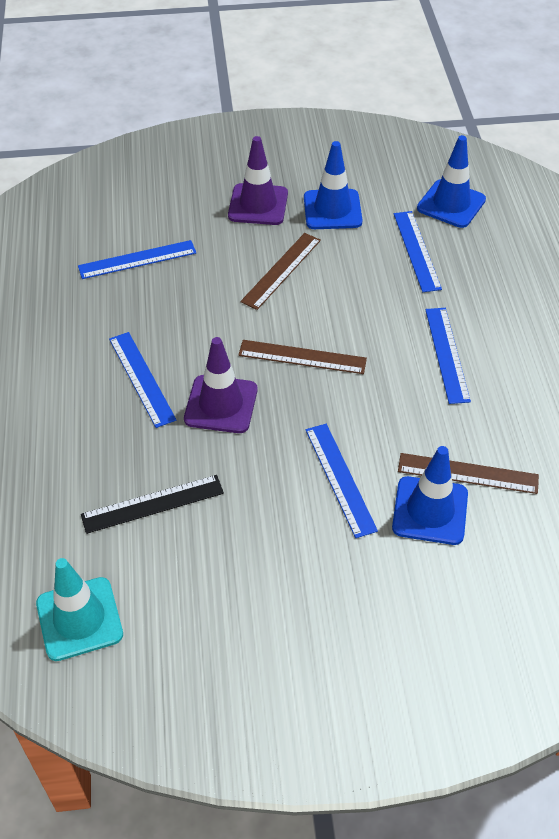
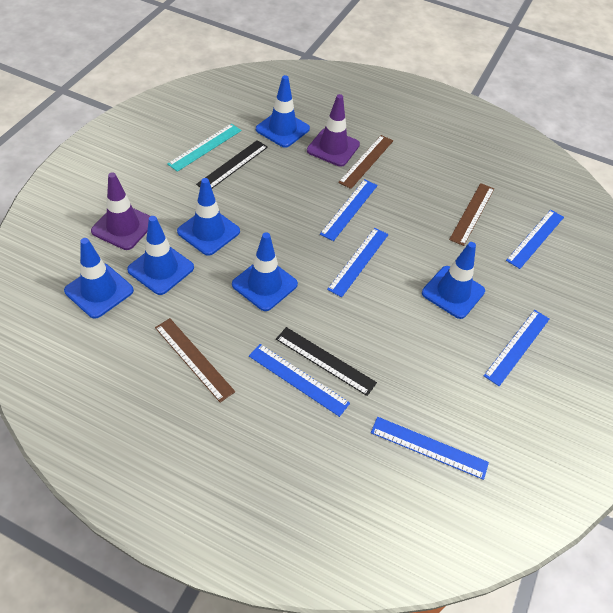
black ruler: 1 -> 2
blue ruler: 5 -> 6
blue traffic cone: 3 -> 6
turquoise ruler: 0 -> 1
turquoise traffic cone: 1 -> 0

